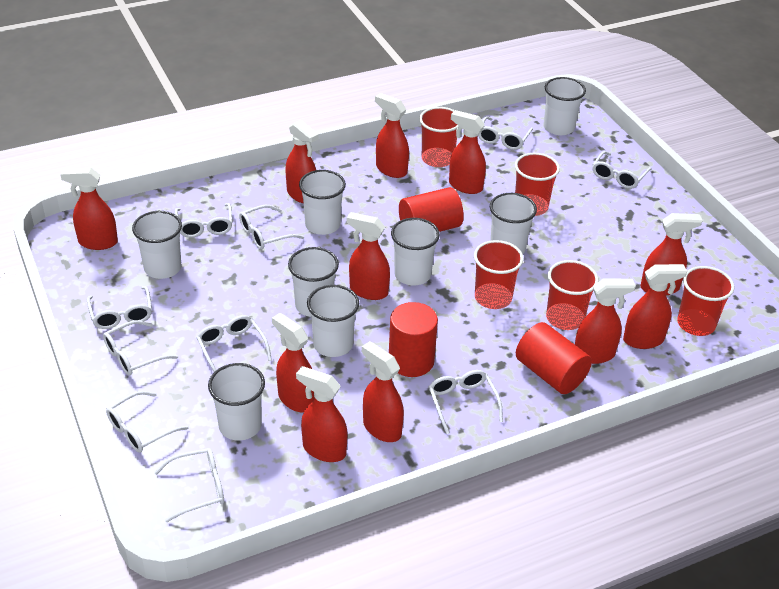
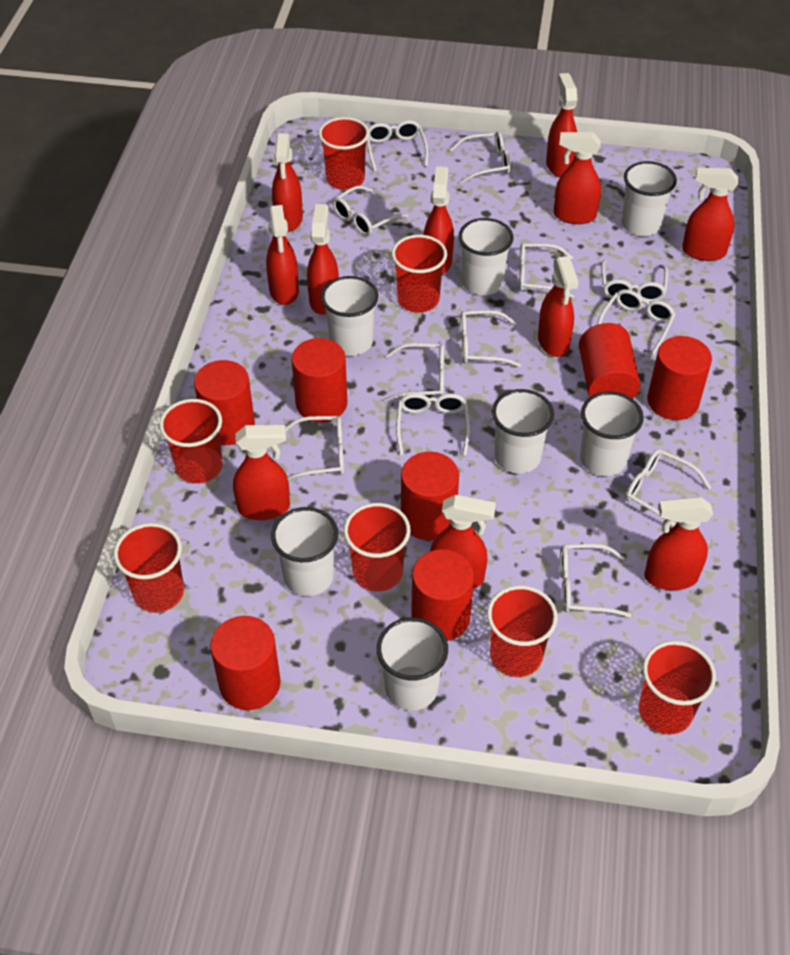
red cup: 5 -> 7
red cylinder: 3 -> 7
white cup: 8 -> 7
white glasses: 10 -> 12

